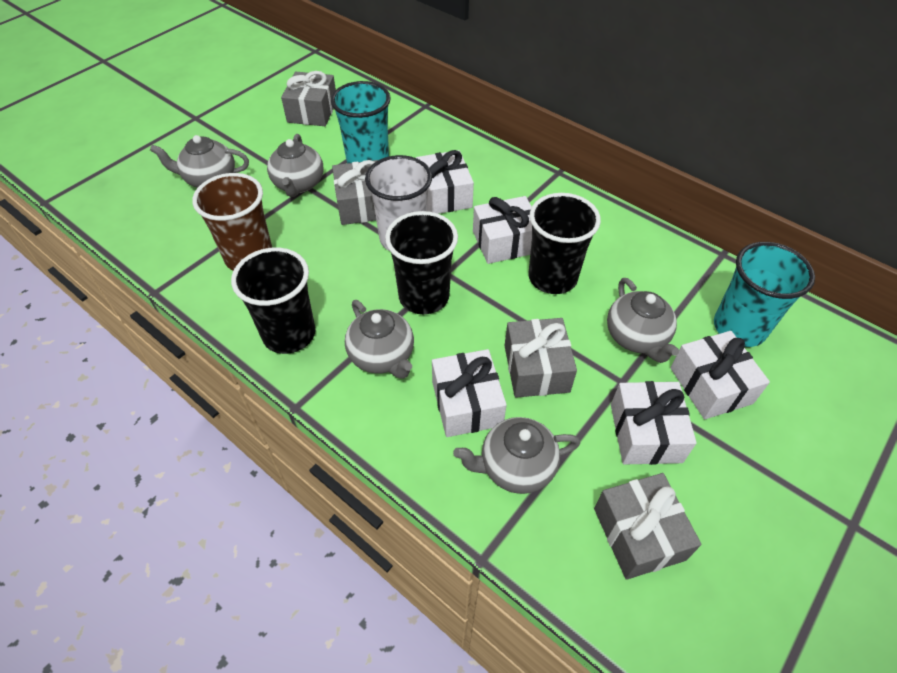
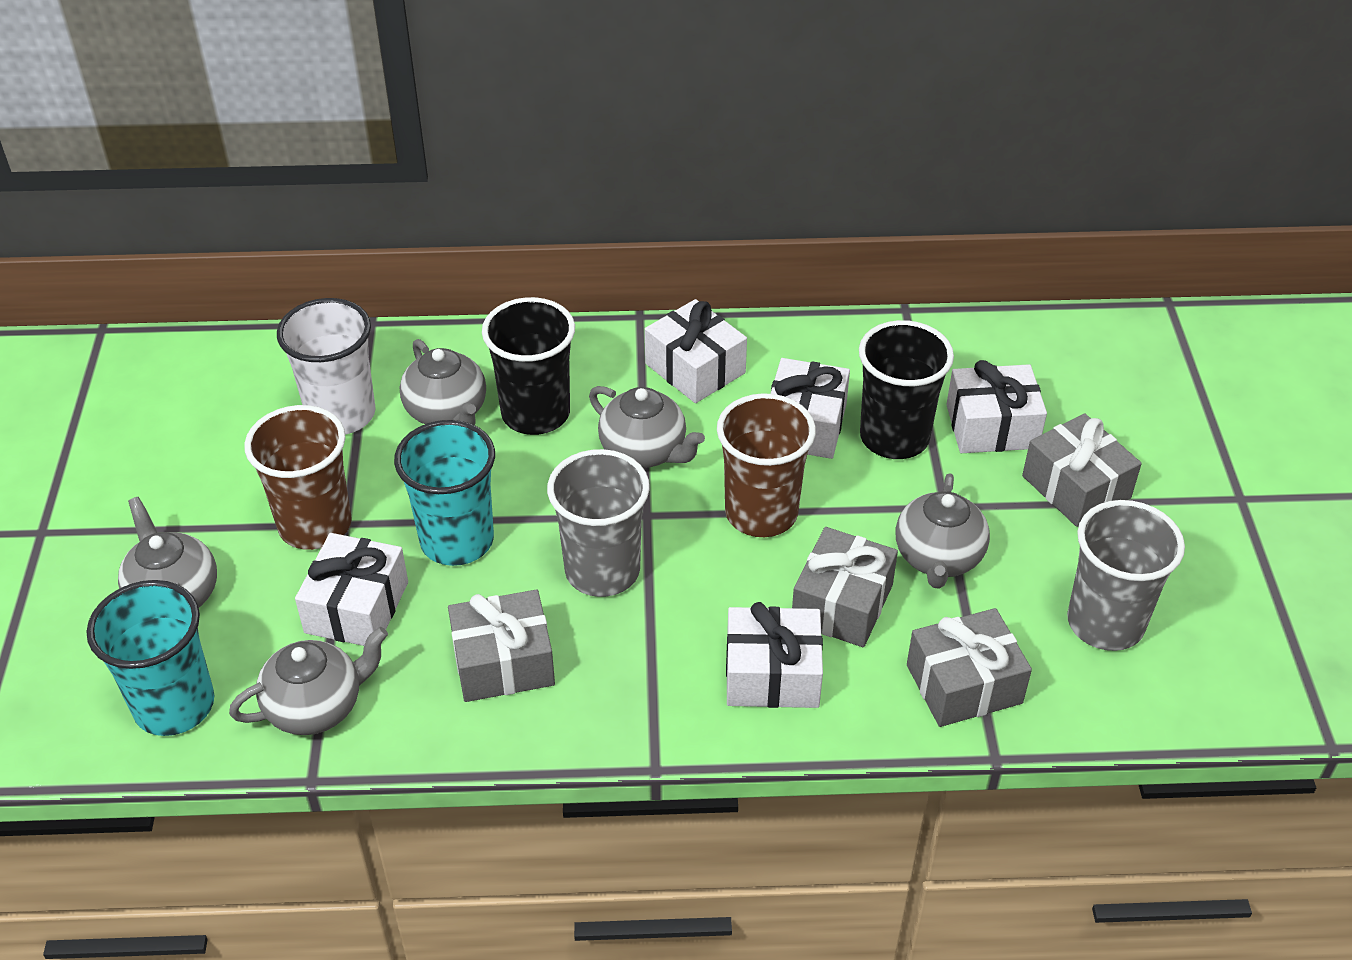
black cup: 3 -> 2
brown cup: 1 -> 2
grey cup: 0 -> 2

